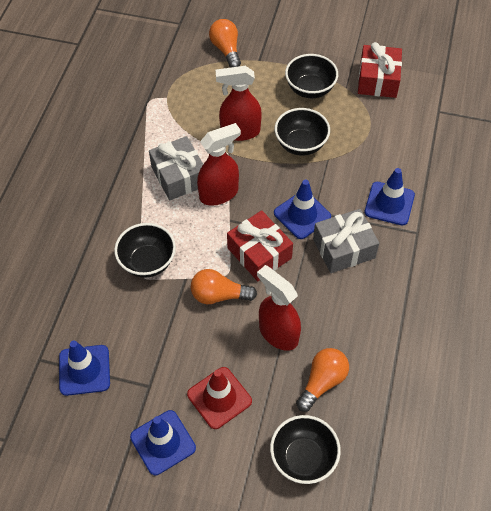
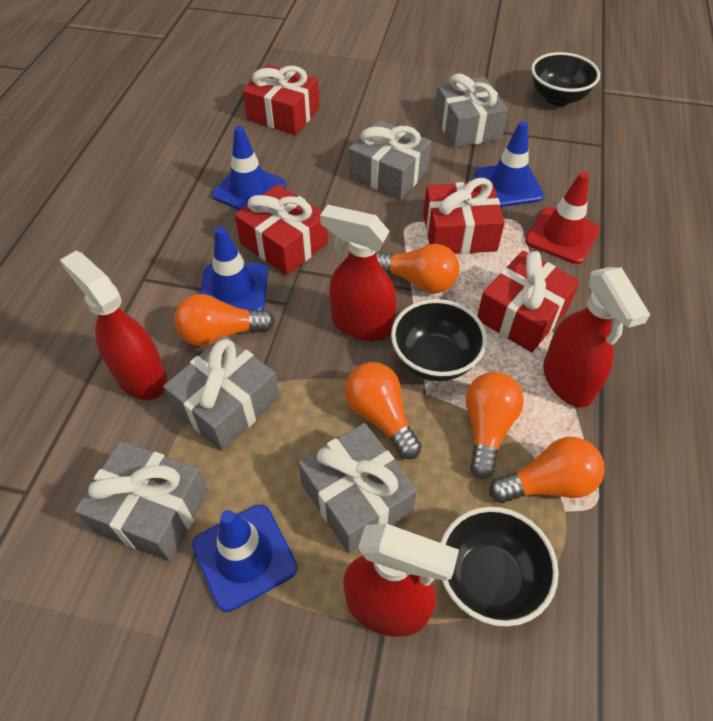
black bowl: 4 -> 3
grey gift: 2 -> 5
orange light bulb: 3 -> 5
red gift: 2 -> 4
red spray bottle: 3 -> 4

